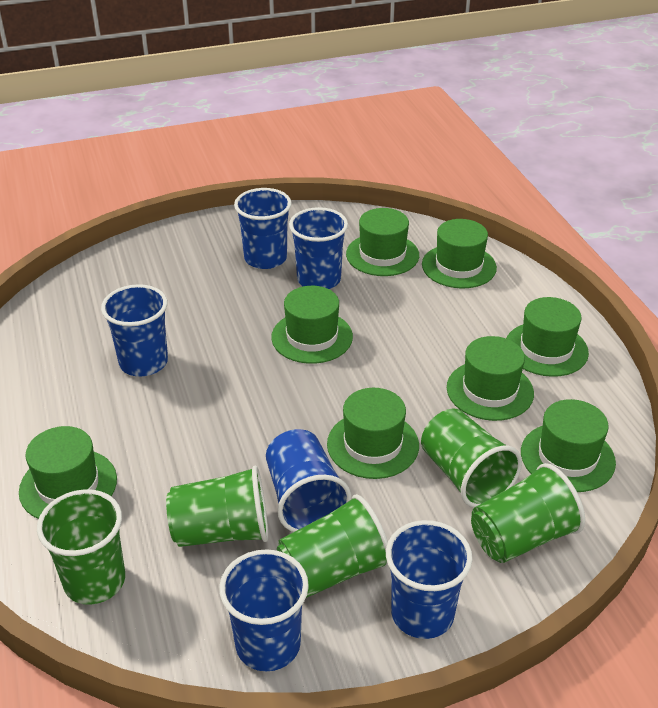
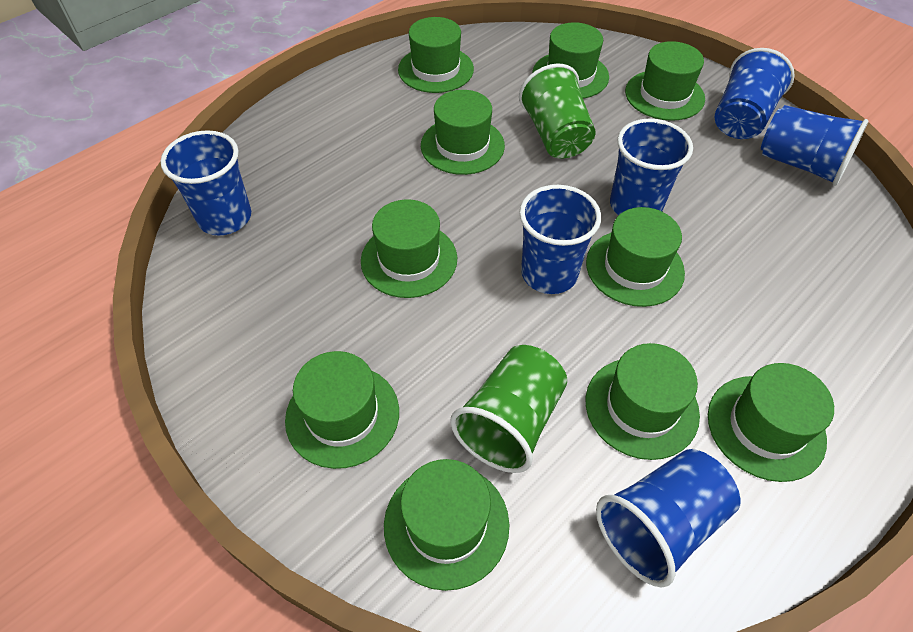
green cup: 5 -> 2
green hat: 8 -> 10

